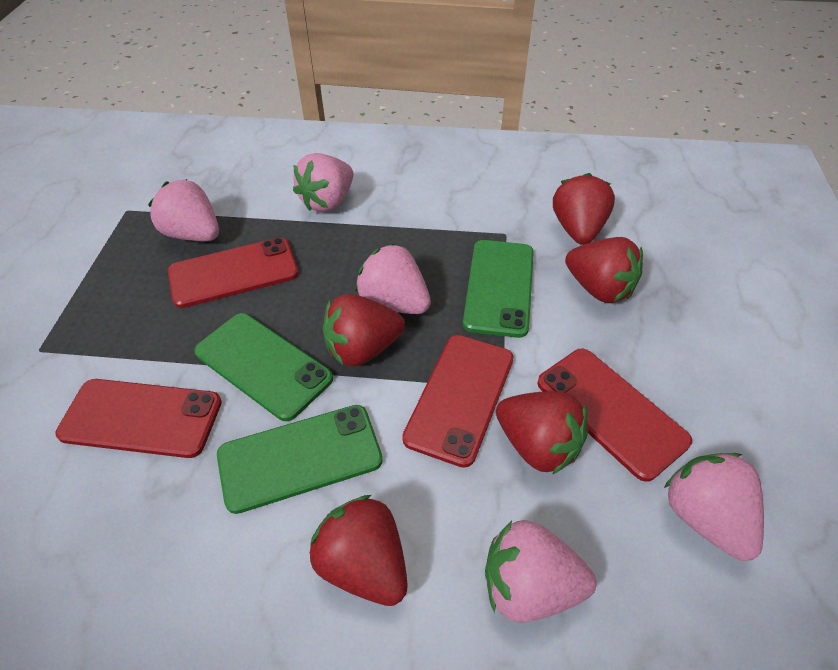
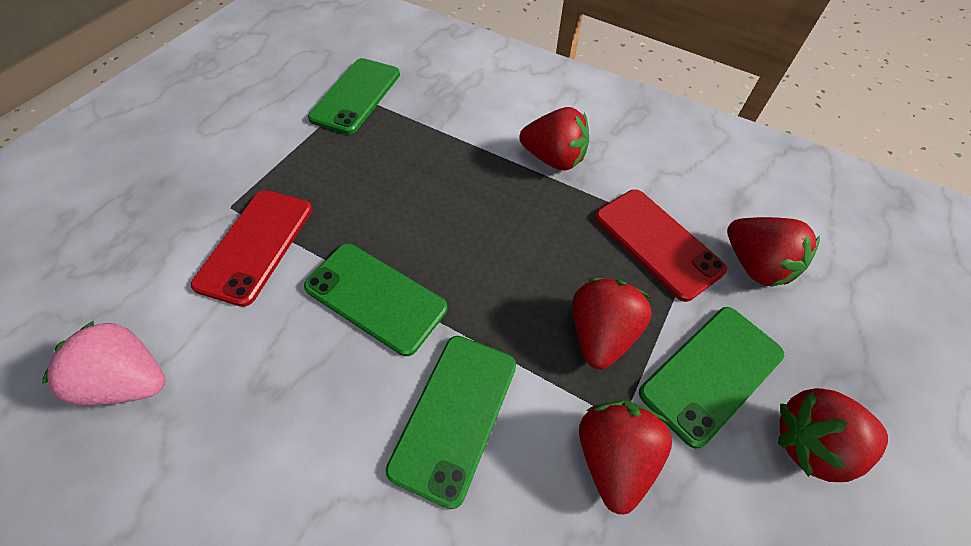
green phone: 3 -> 4
pink strawberry: 5 -> 1
red phone: 4 -> 2

